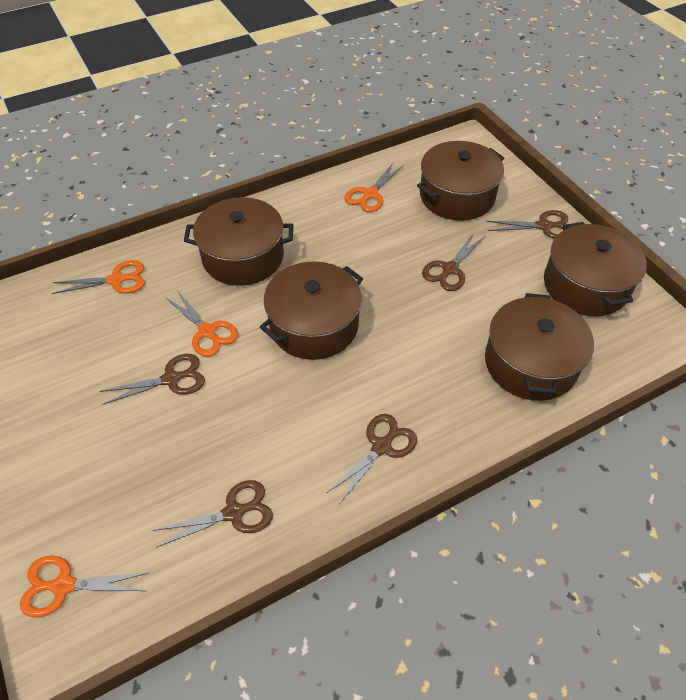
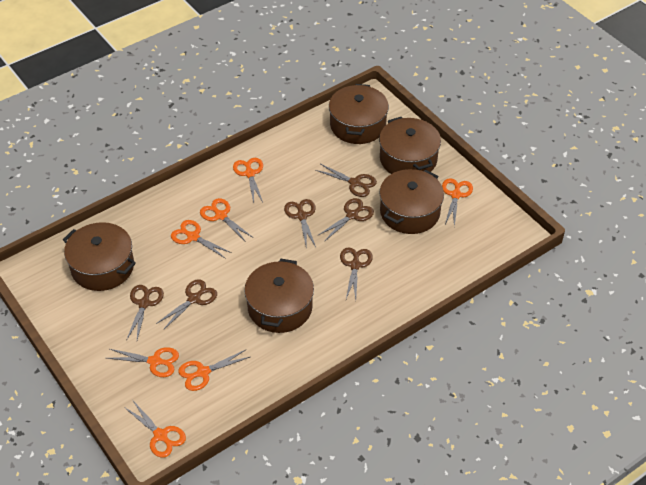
brown scissors: 5 -> 6
orange scissors: 4 -> 7

